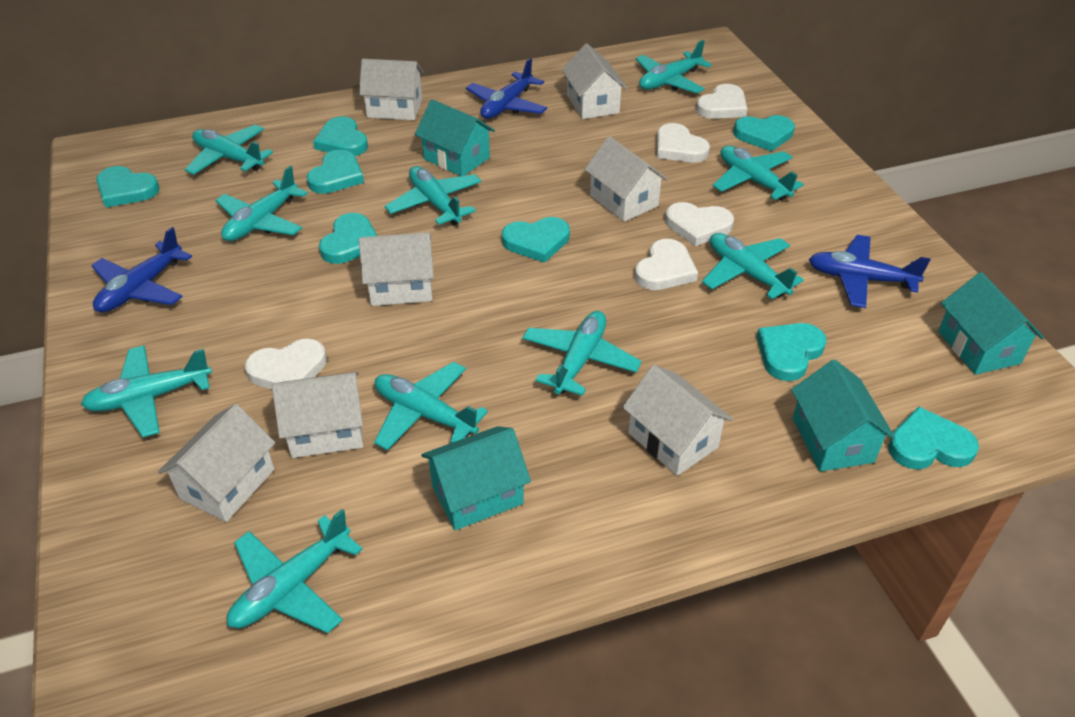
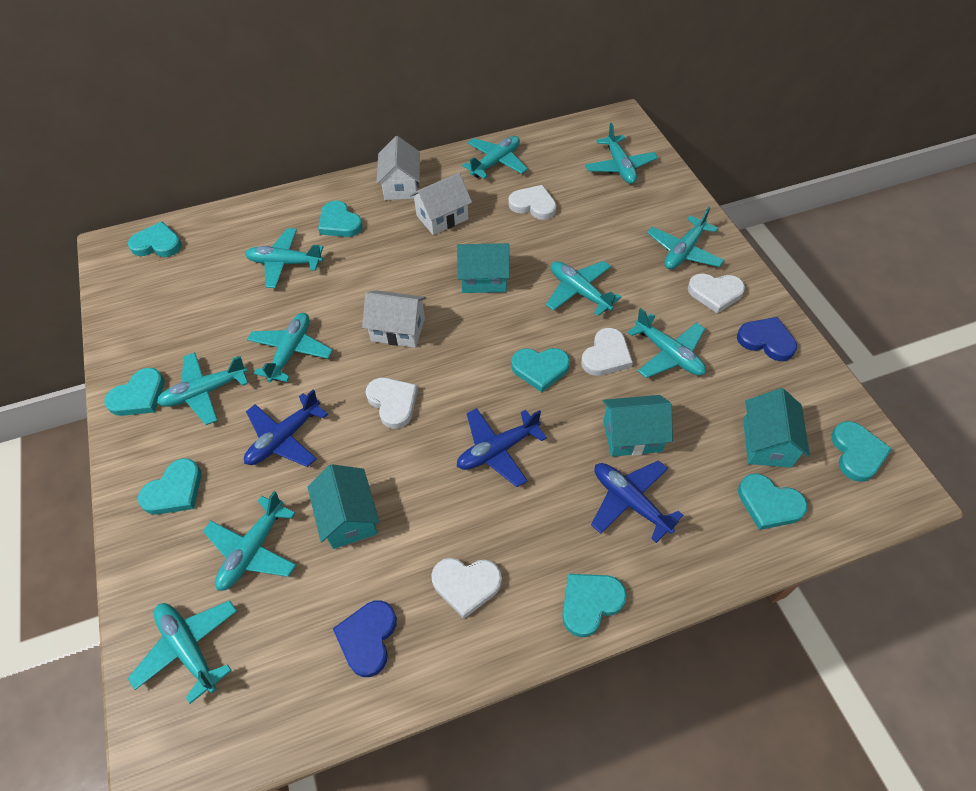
blue heart: 0 -> 2
white house: 7 -> 3

